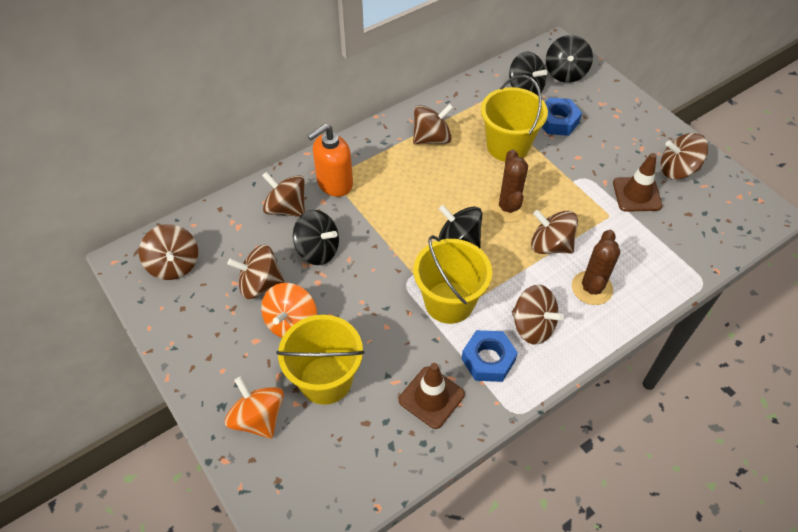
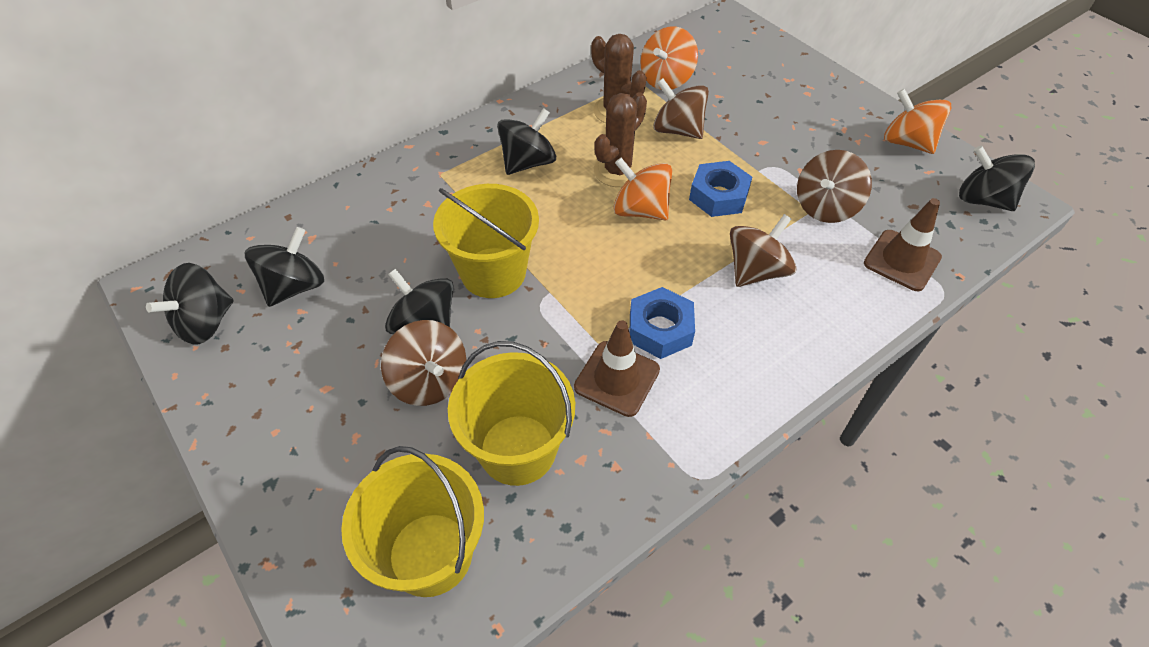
black spinning top: 4 -> 5
brown spinning top: 7 -> 4
orange soap dispenser: 1 -> 0
orange spinning top: 2 -> 3

